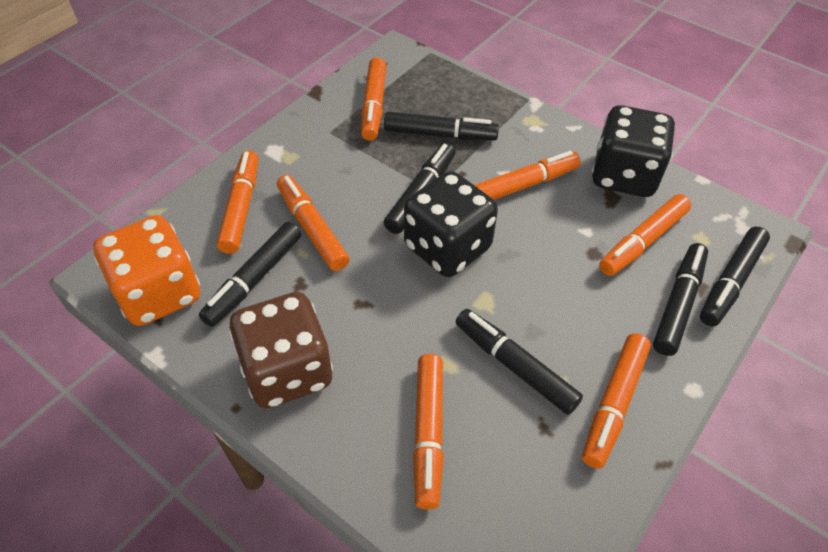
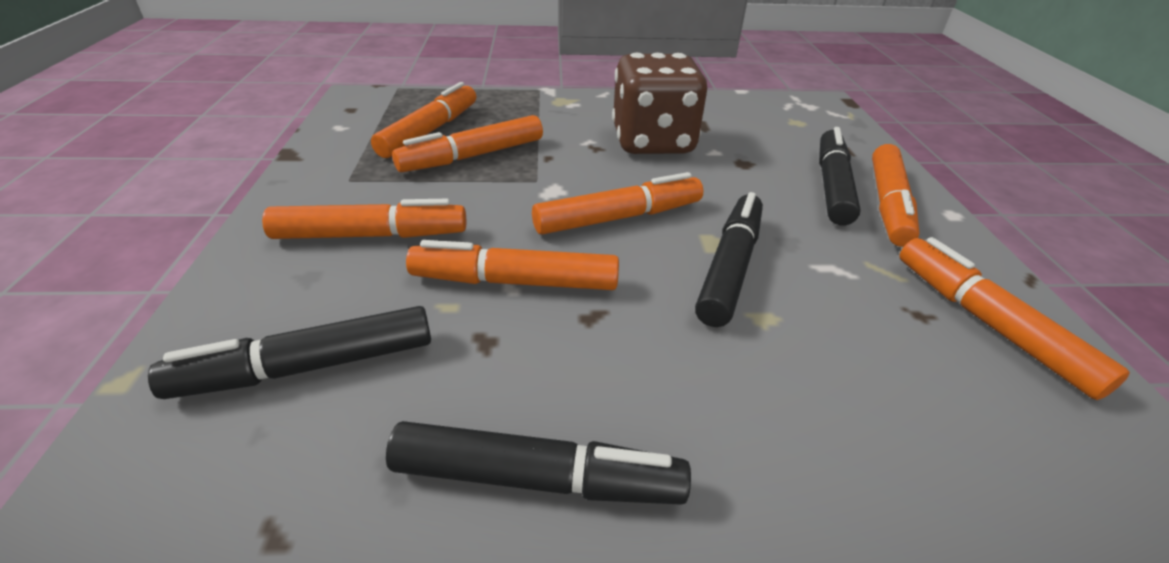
black dice: 2 -> 0
black marker: 6 -> 4
orange dice: 1 -> 0

